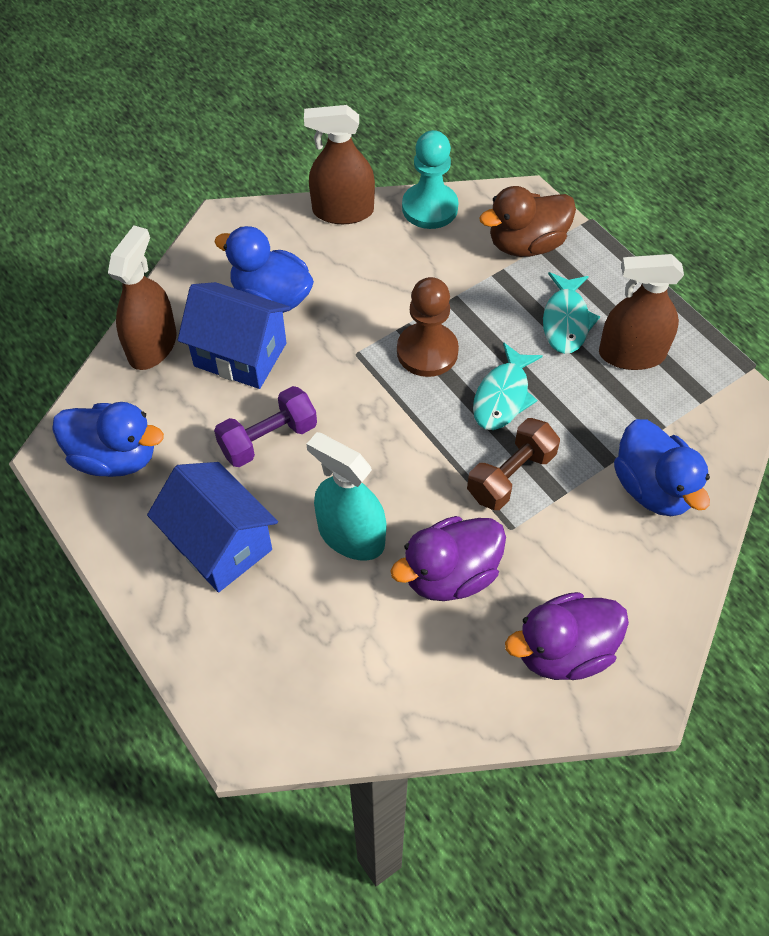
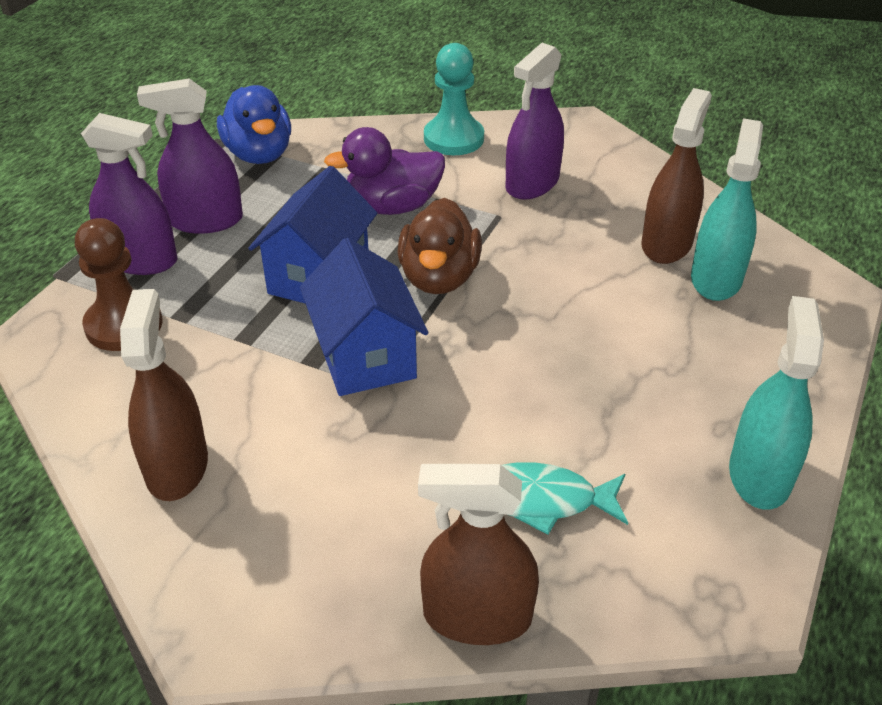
blue duck: 3 -> 1
brown dumbbell: 1 -> 0
purple duck: 2 -> 1
purple dumbbell: 1 -> 0
purple spray bottle: 0 -> 3
turquoise fish: 2 -> 1
turquoise spray bottle: 1 -> 2

